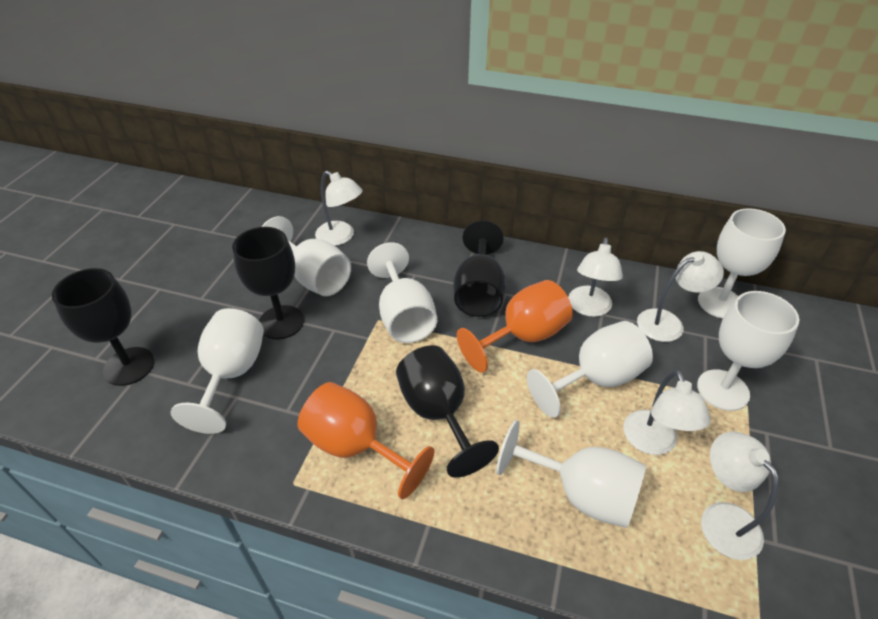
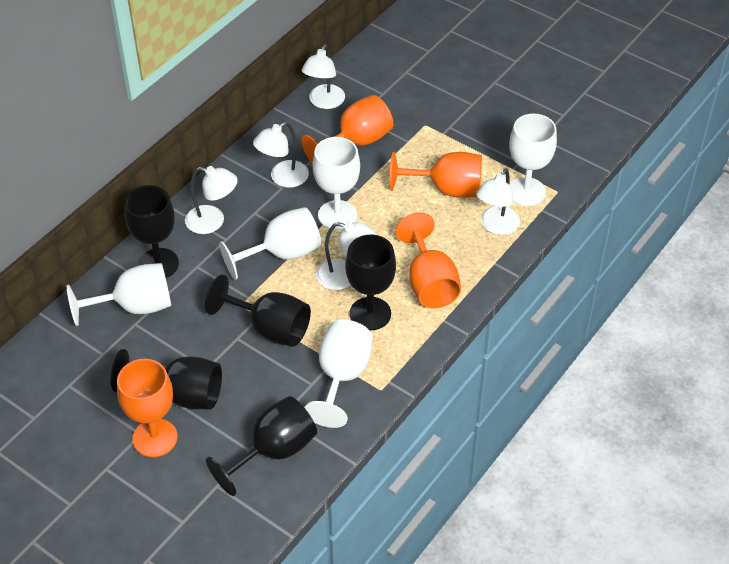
black goblet: 4 -> 5
orange goblet: 2 -> 4
white goblet: 7 -> 5

